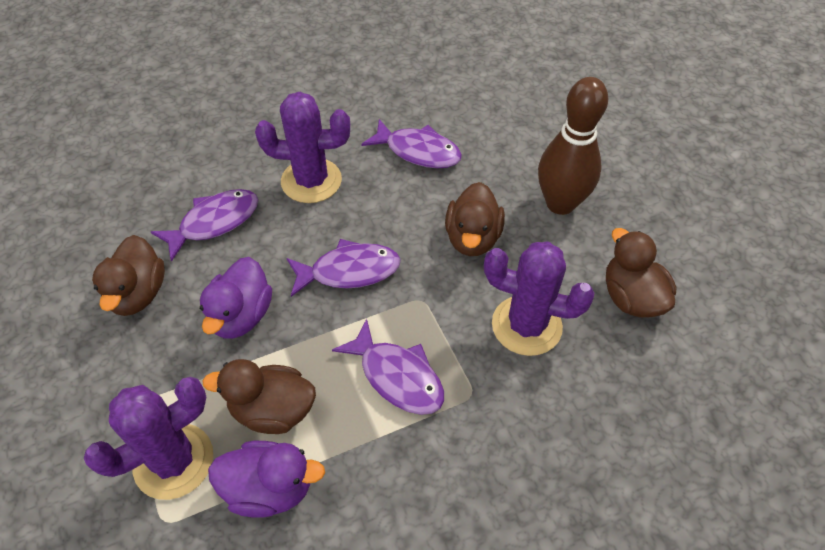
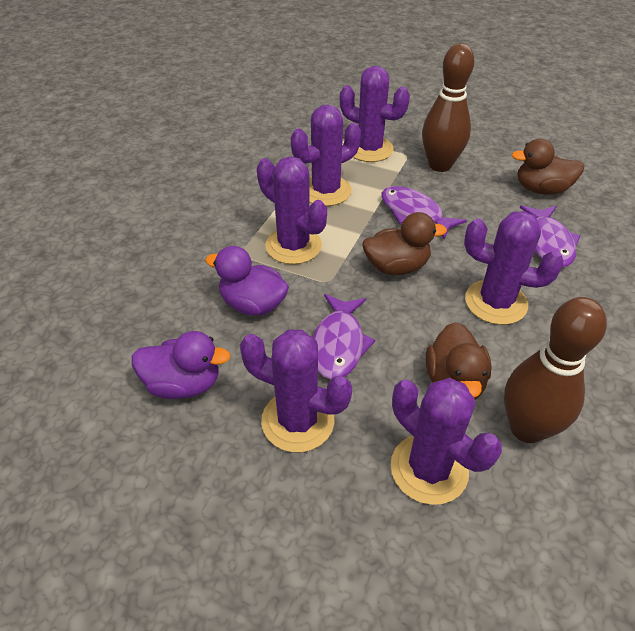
brown bowling pin: 1 -> 2
brown duck: 4 -> 3
purple cactus: 3 -> 6
purple fish: 4 -> 3

